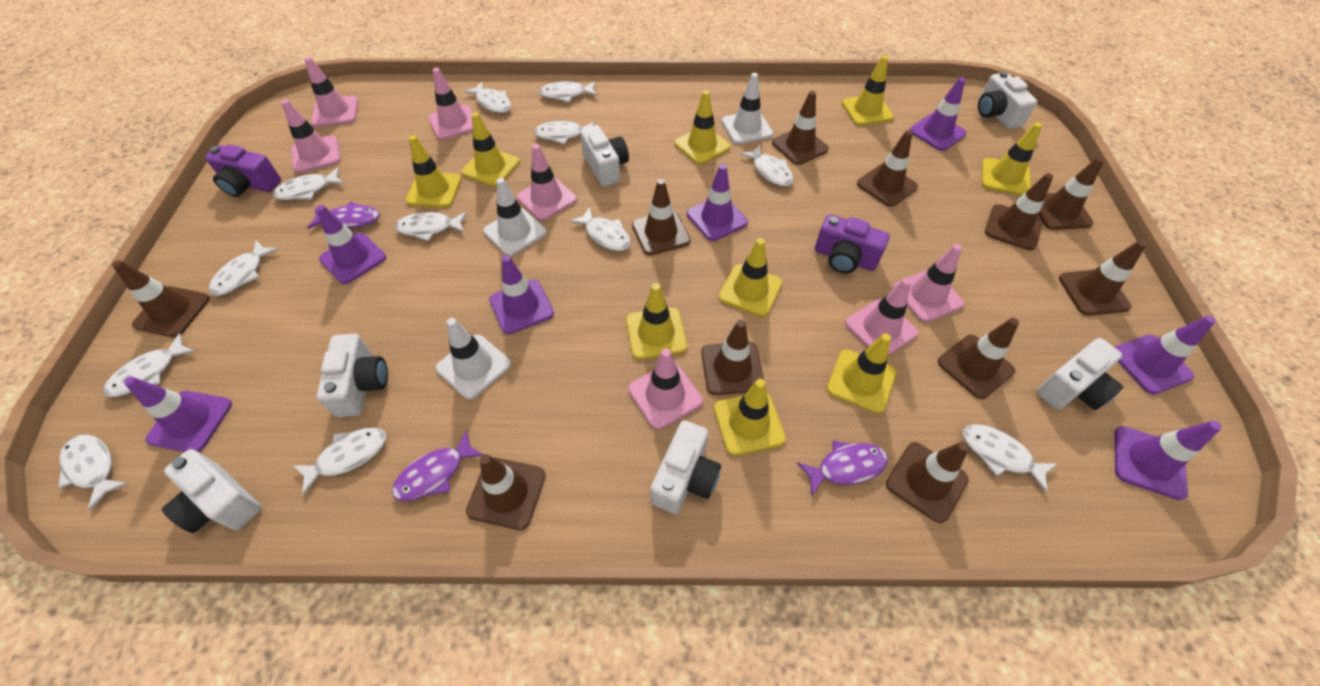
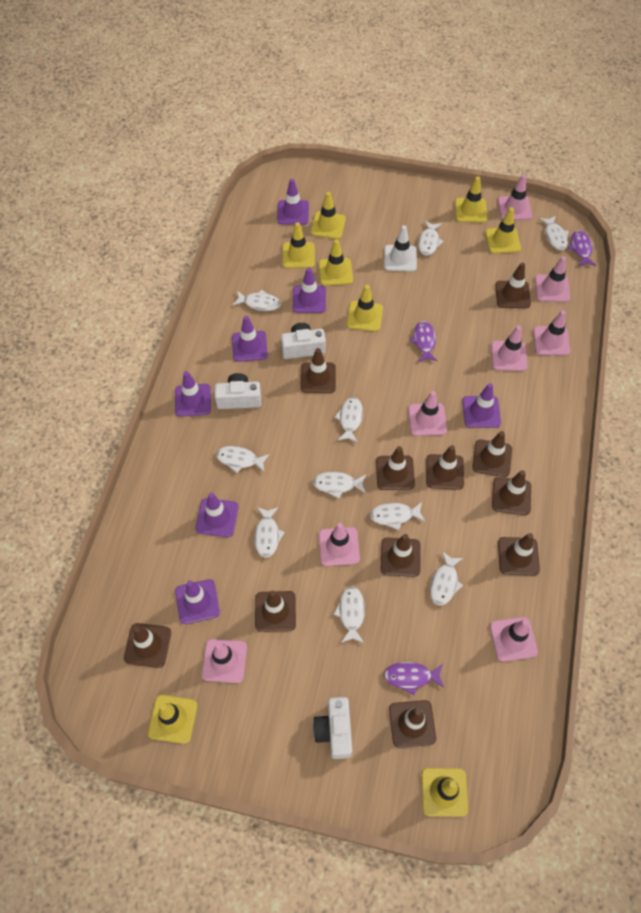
pink traffic cone: 7 -> 8
purple camera: 2 -> 0
white camera: 6 -> 3
white fish: 12 -> 10
white traffic cone: 3 -> 1
yellow traffic cone: 9 -> 8

